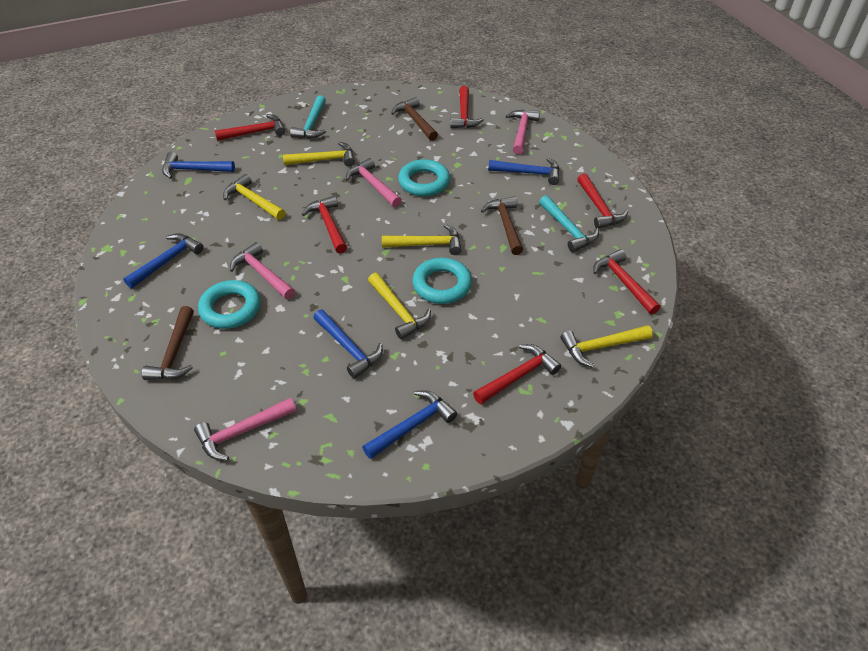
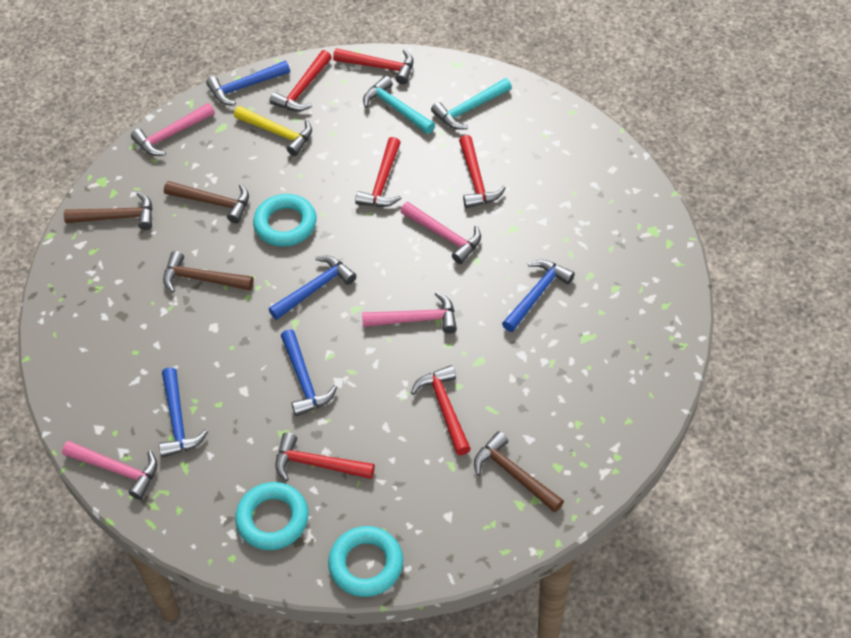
brown hammer: 3 -> 4
yellow hammer: 5 -> 1

